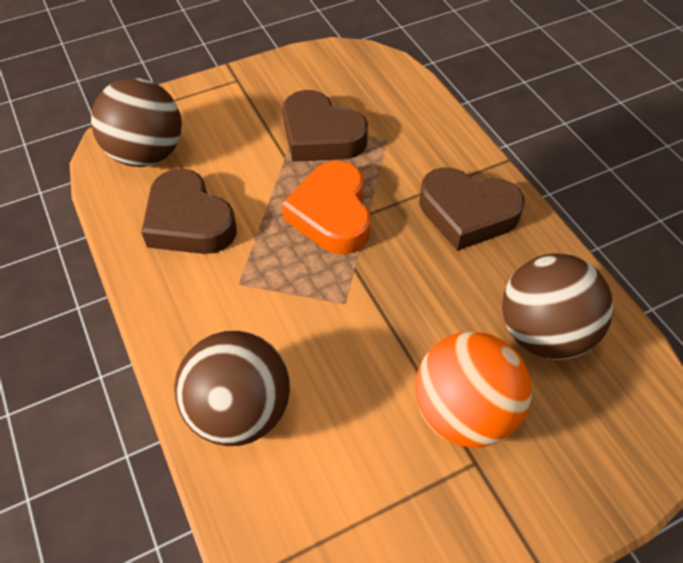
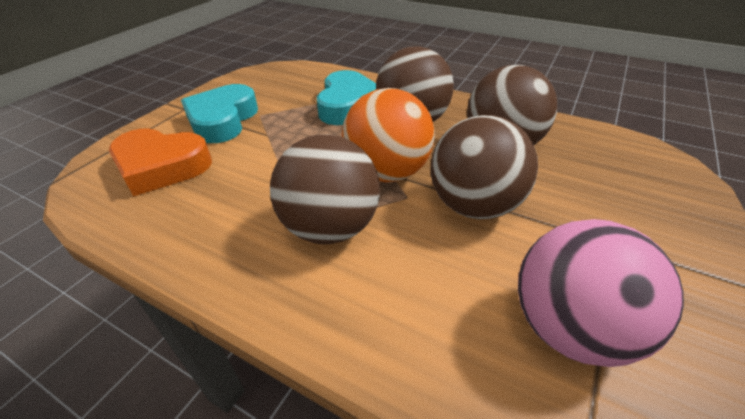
brown ball: 3 -> 4
brown heart: 3 -> 0
pink ball: 0 -> 1
turquoise heart: 0 -> 2

